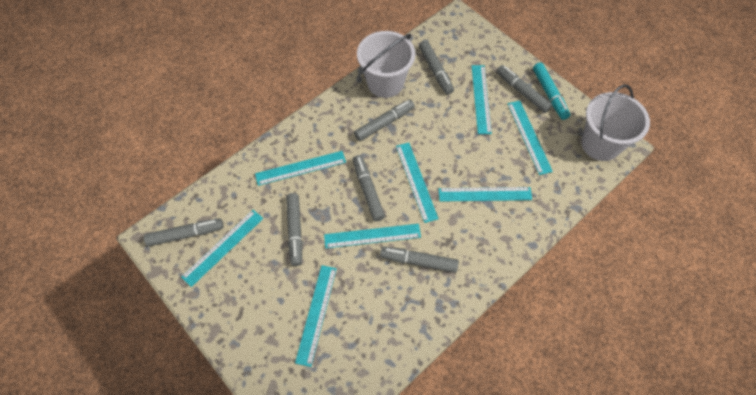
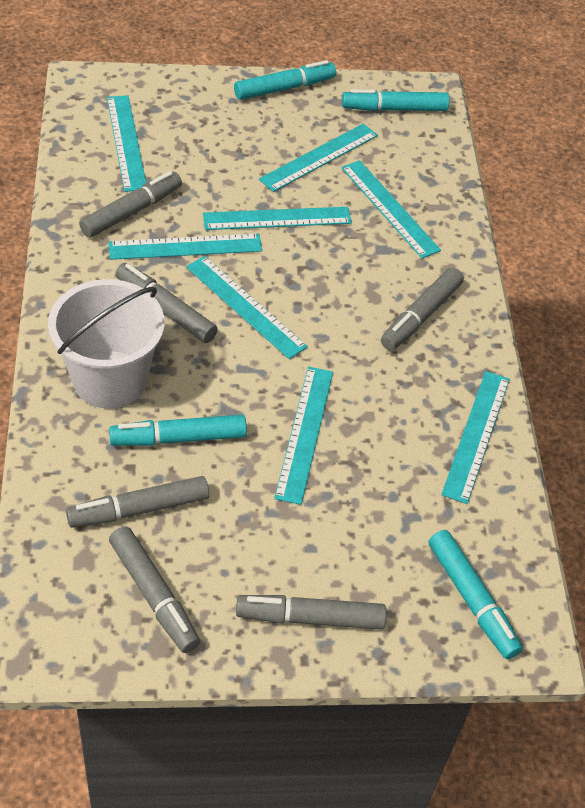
grey marker: 7 -> 6
turquoise marker: 1 -> 4
white bucket: 2 -> 1

